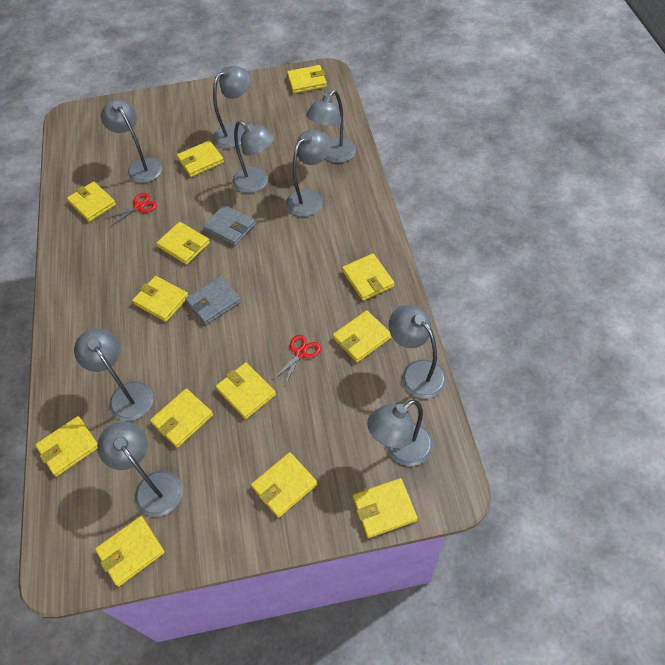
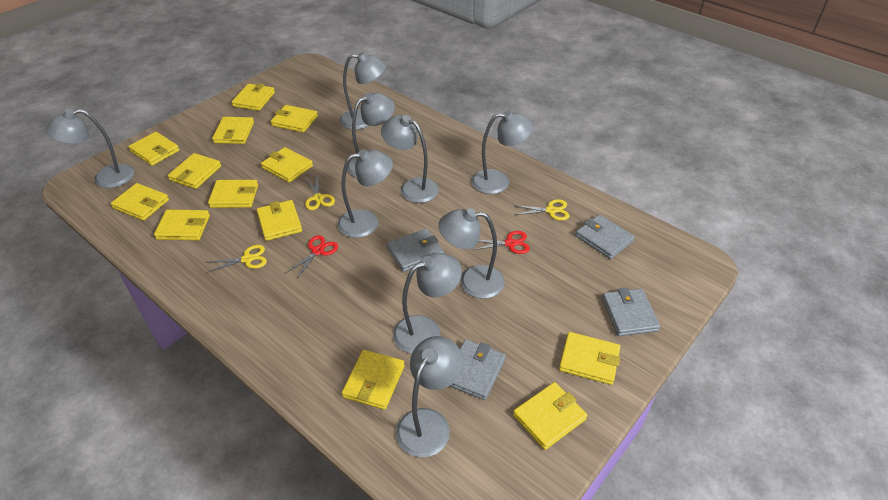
grey wallet: 2 -> 4
yellow scissors: 0 -> 3

